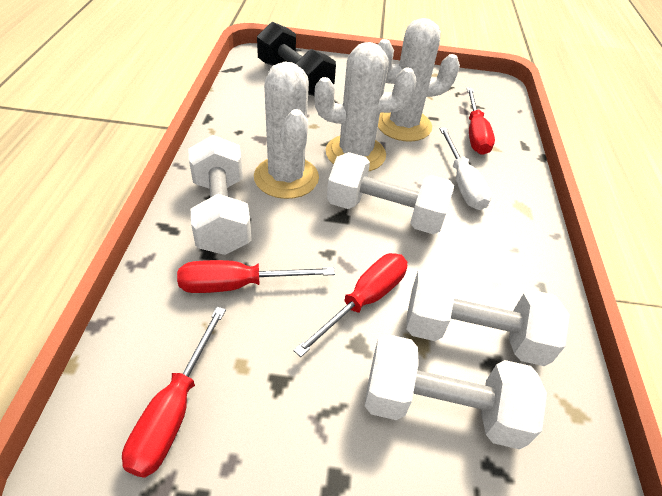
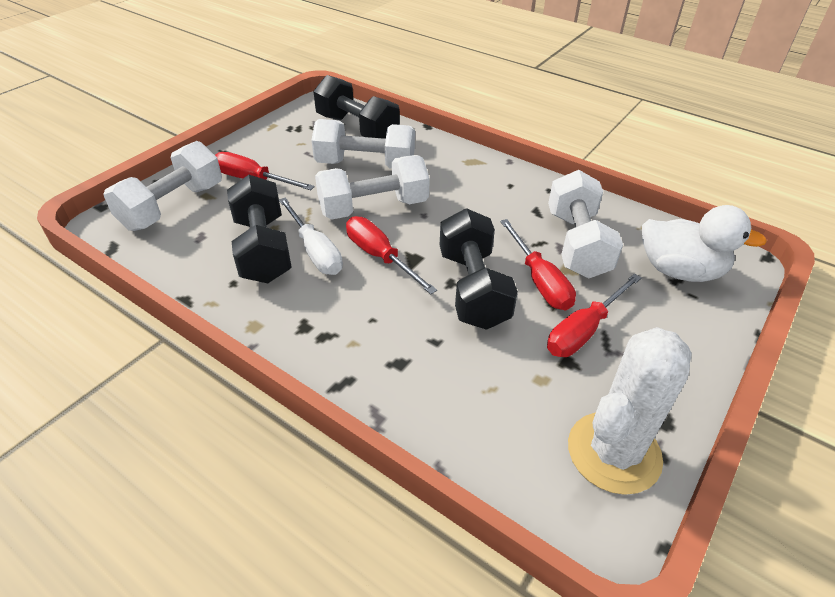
black dumbbell: 1 -> 3
white cactus: 3 -> 1
white duck: 0 -> 1

